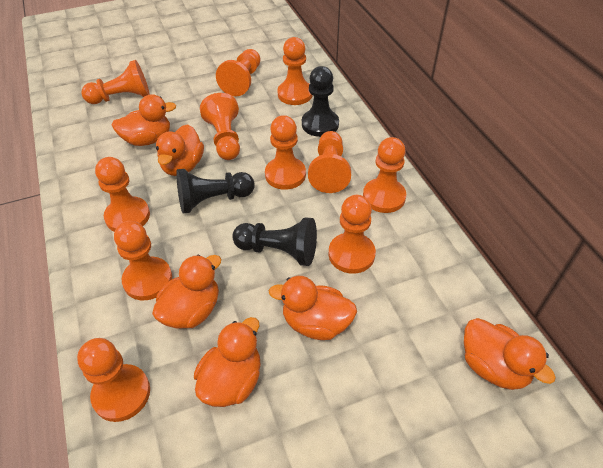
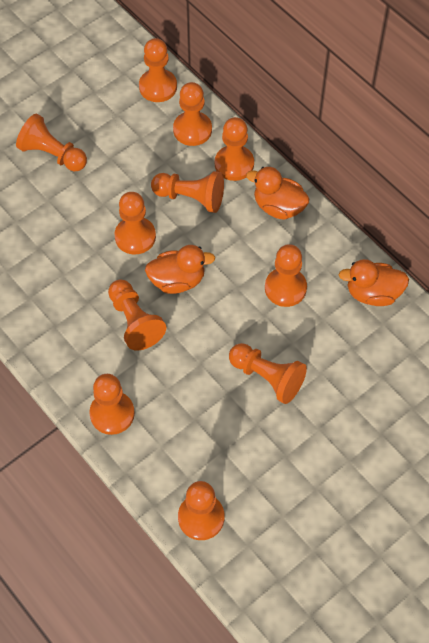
black pawn: 3 -> 0
orange duck: 6 -> 3

